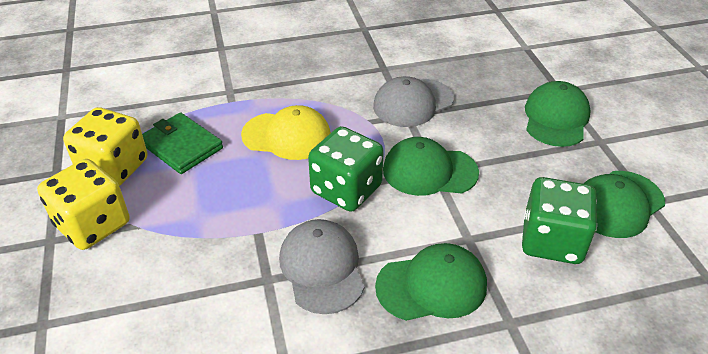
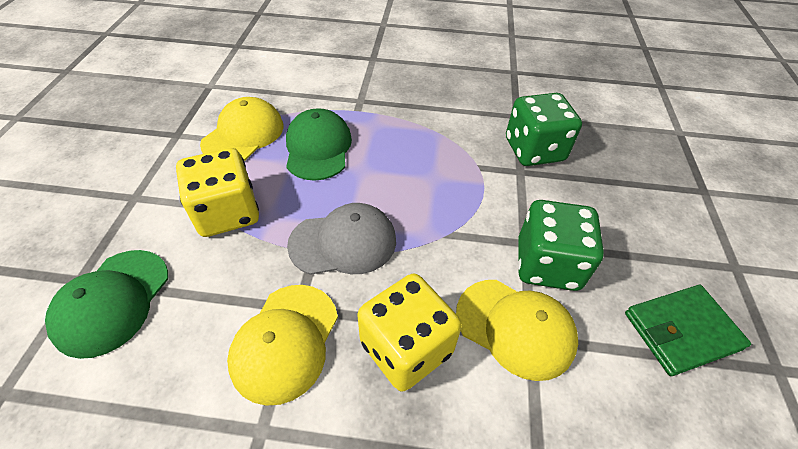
green cap: 4 -> 2
grey cap: 2 -> 1
yellow cap: 1 -> 3

